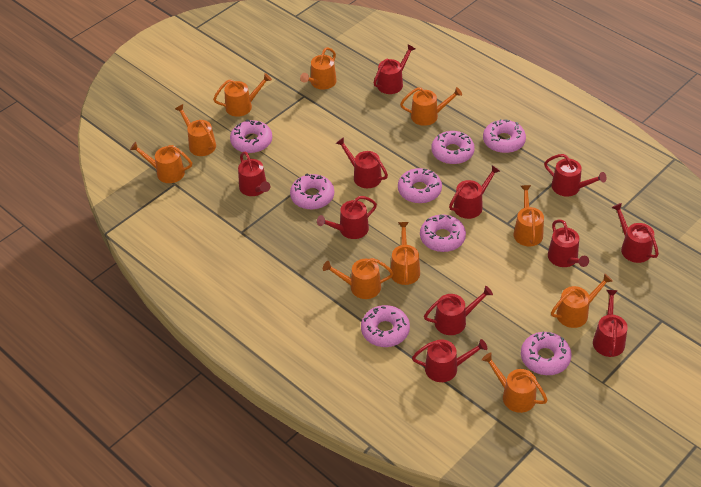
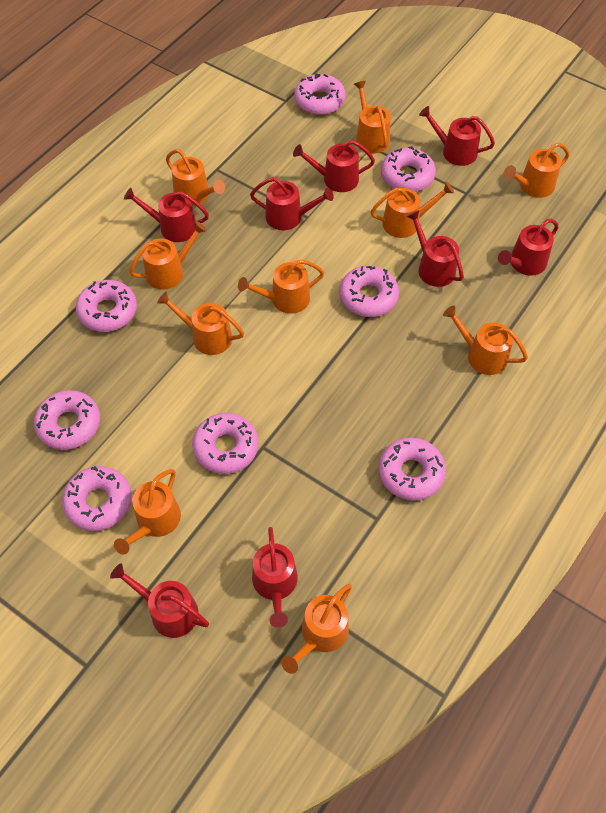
red watering can: 11 -> 8

